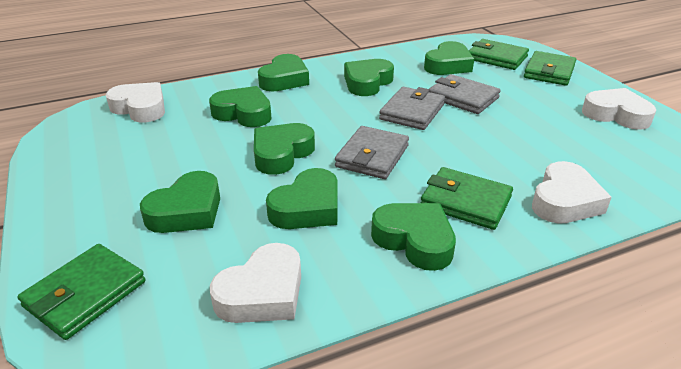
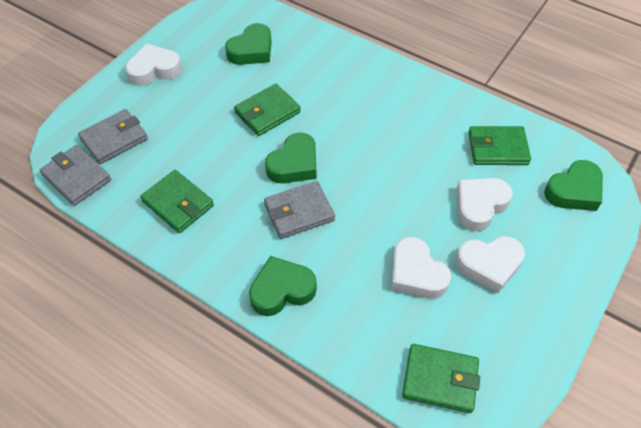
green heart: 8 -> 4

